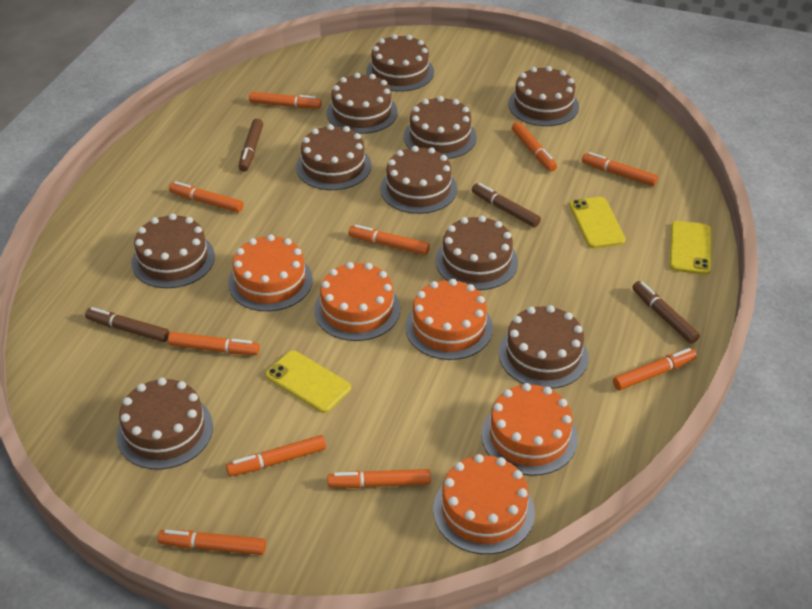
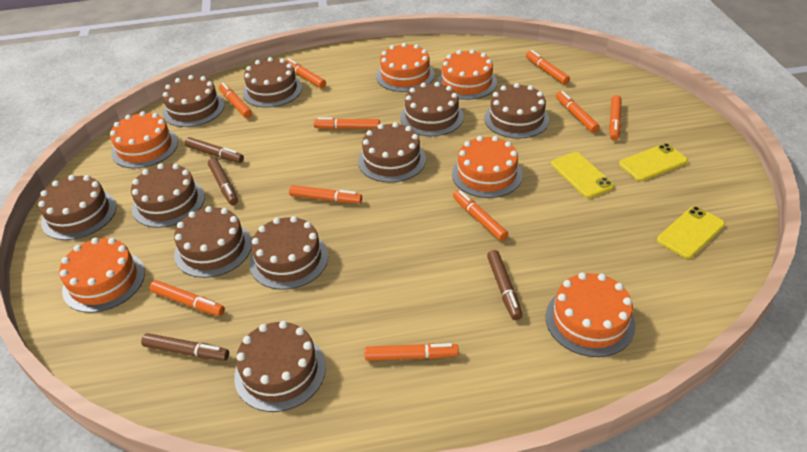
orange cake: 5 -> 6

